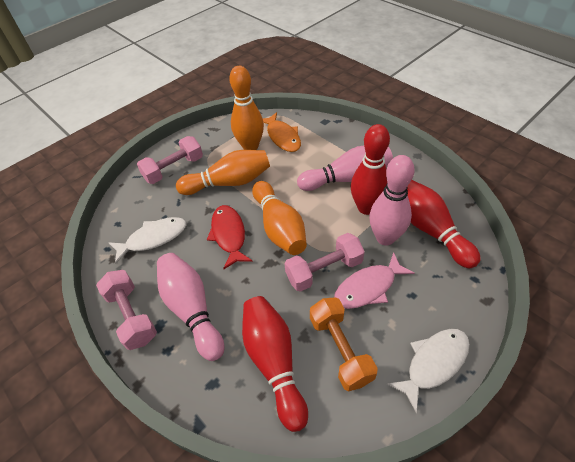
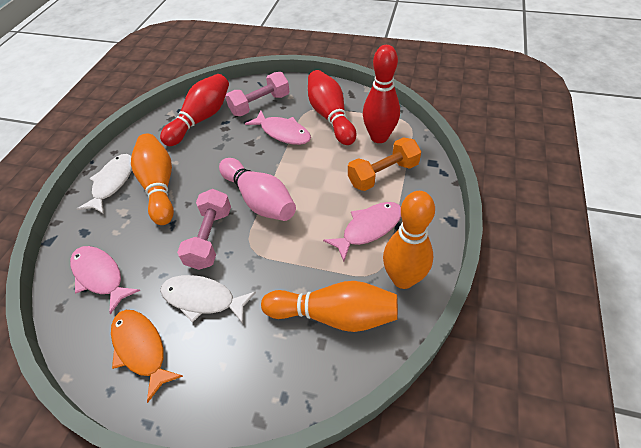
pink bowling pin: 3 -> 1
pink dumbbell: 3 -> 2
pink fish: 1 -> 3
red fish: 1 -> 0

